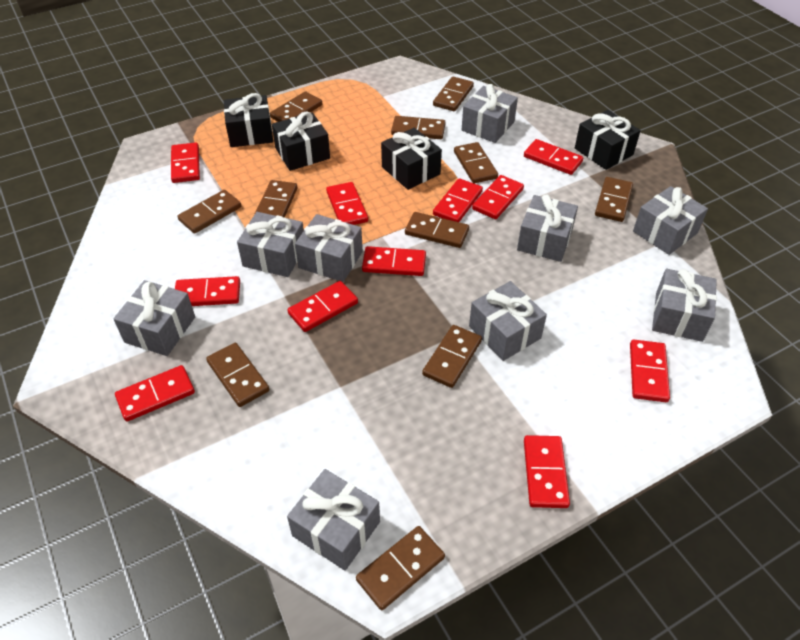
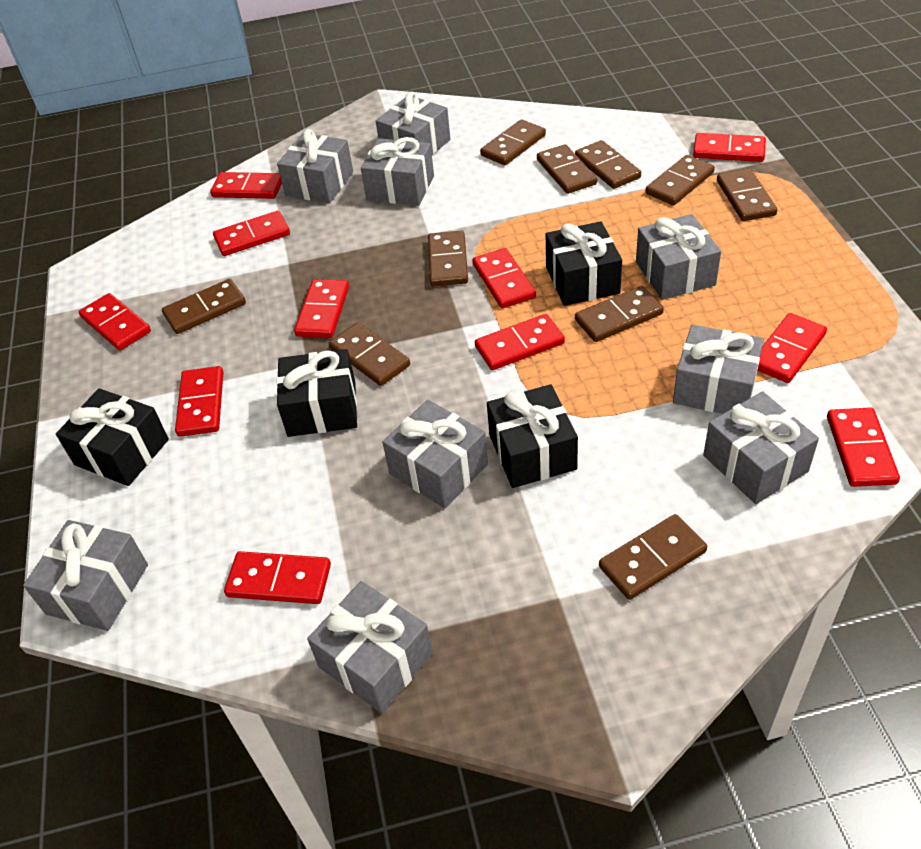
brown domino: 11 -> 10

